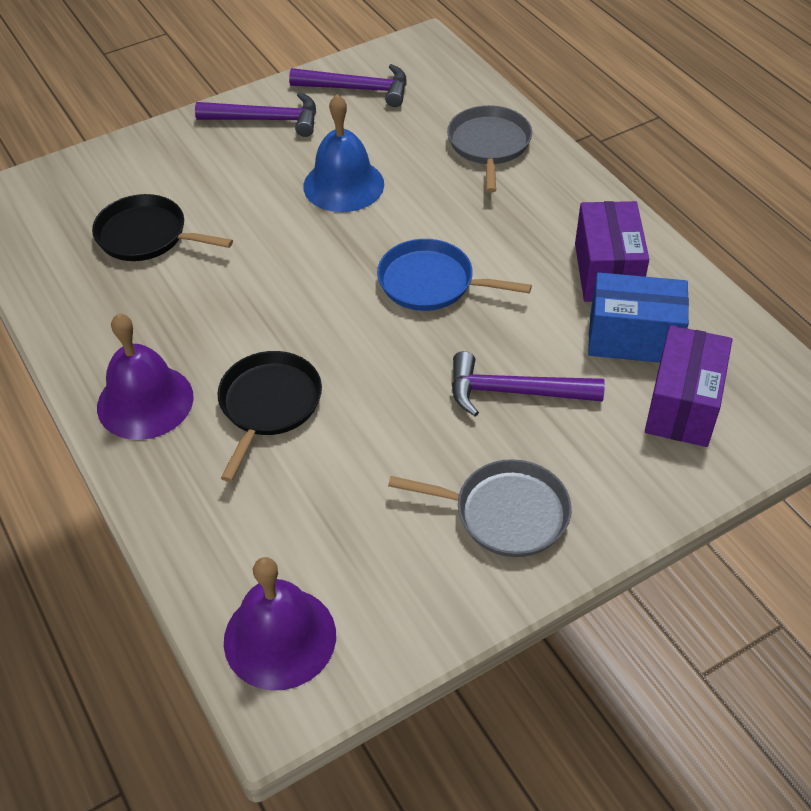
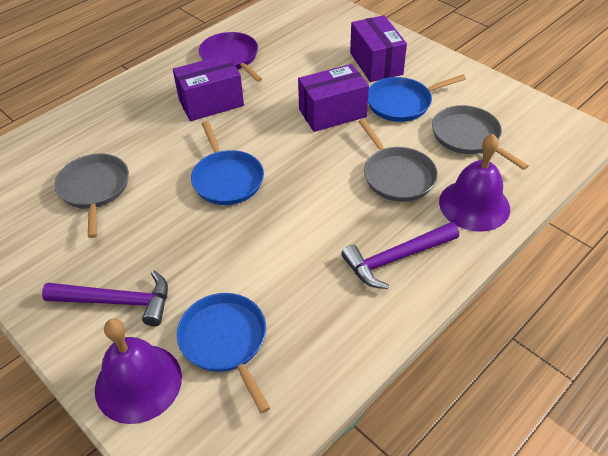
black pan: 2 -> 0
blue bell: 1 -> 0
blue box: 1 -> 0
blue pan: 1 -> 3
grey pan: 2 -> 3
purple box: 2 -> 3
purple hammer: 3 -> 2
purple pan: 0 -> 1

